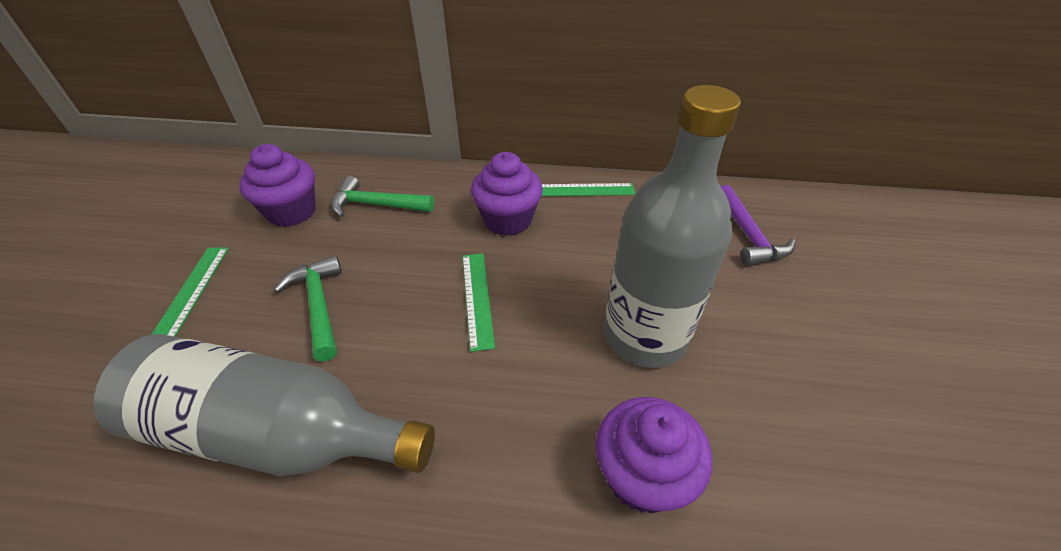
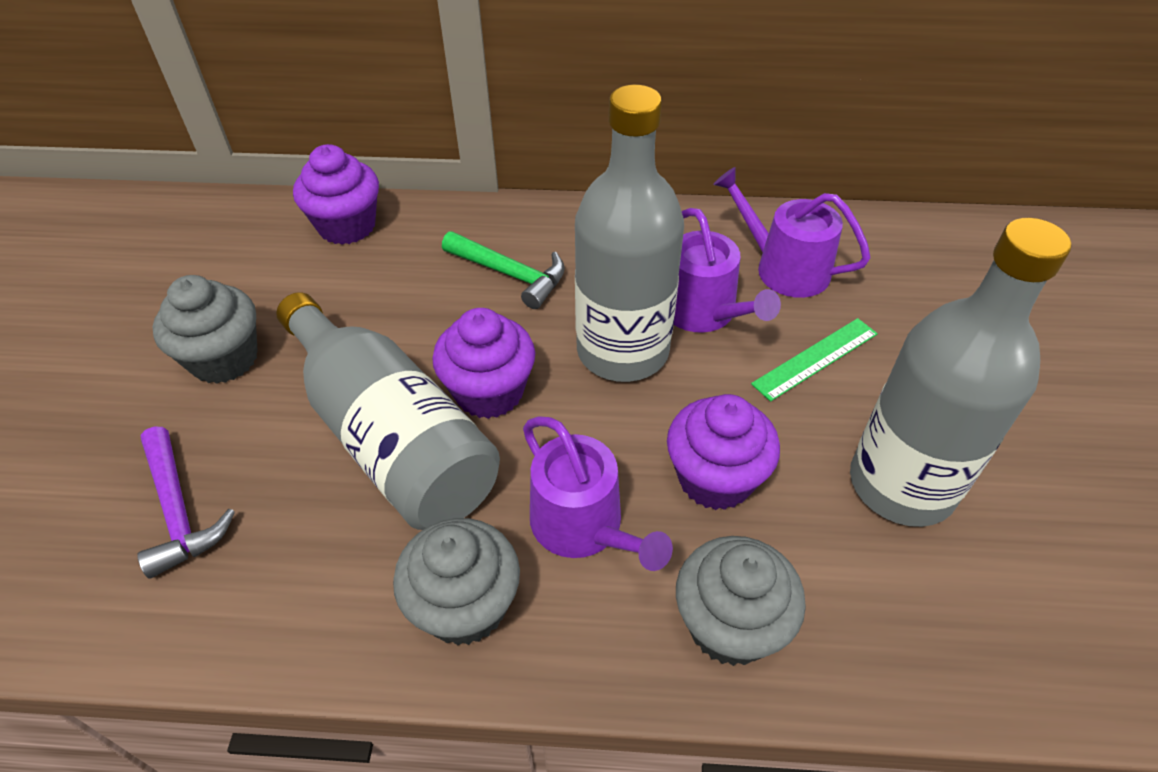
green hammer: 2 -> 1
green ruler: 3 -> 1
grey bottle: 2 -> 3
grey cupcake: 0 -> 3
purple watering can: 0 -> 3

